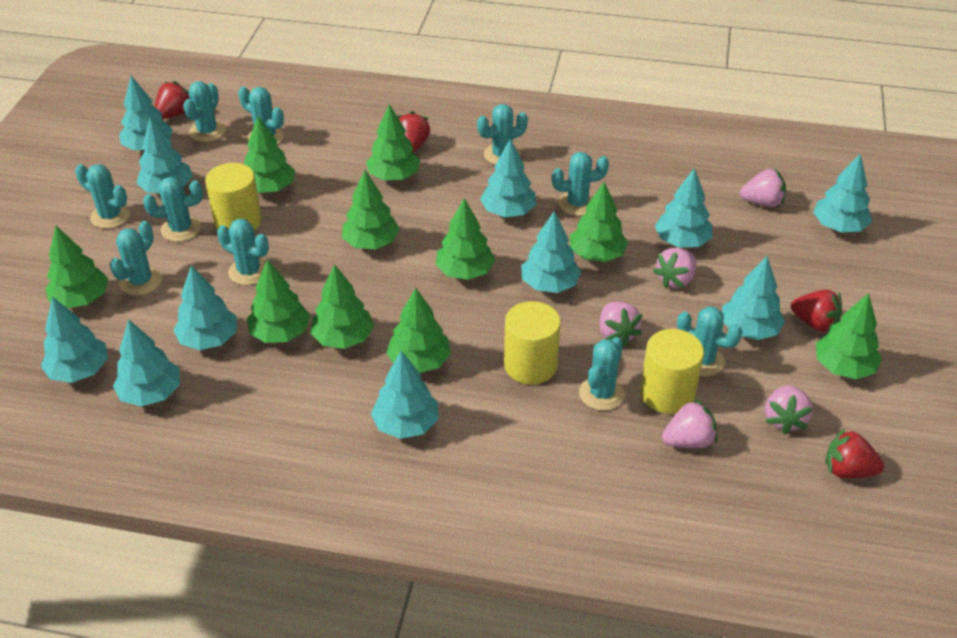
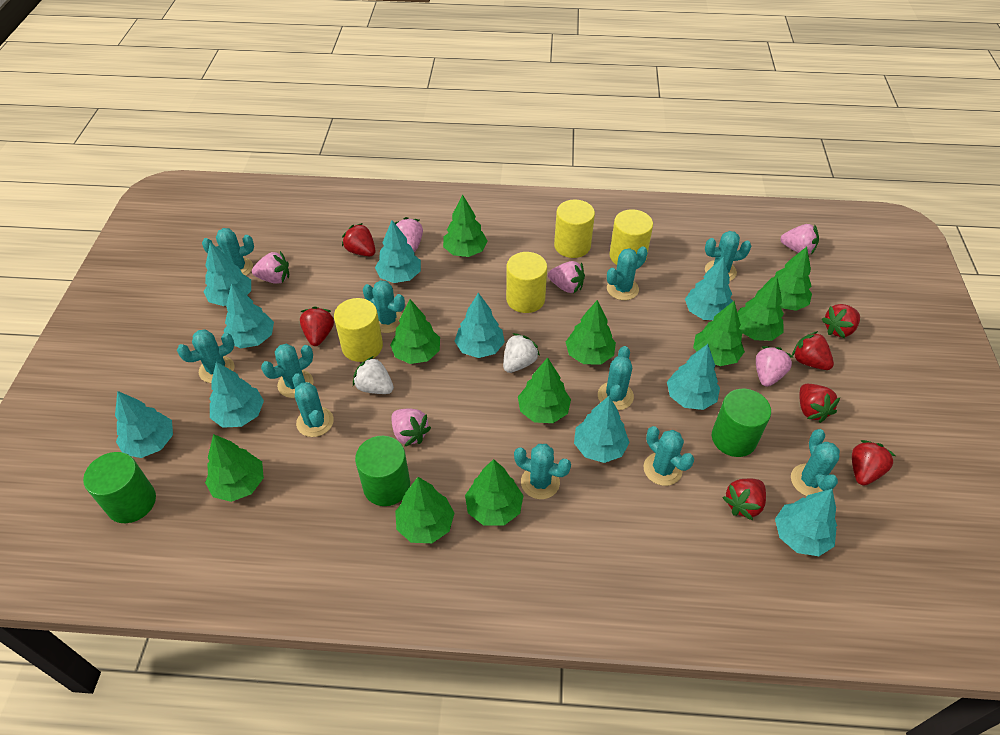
green cylinder: 0 -> 3
pink strawberry: 5 -> 6
red strawberry: 4 -> 7
turquoise cactus: 10 -> 11
turquoise tree: 11 -> 10
white strawberry: 0 -> 2
yellow cylinder: 3 -> 4

